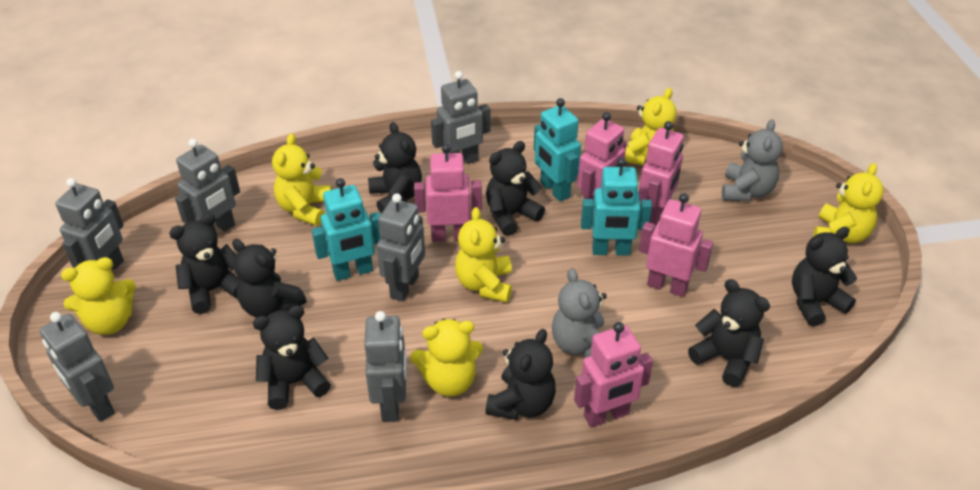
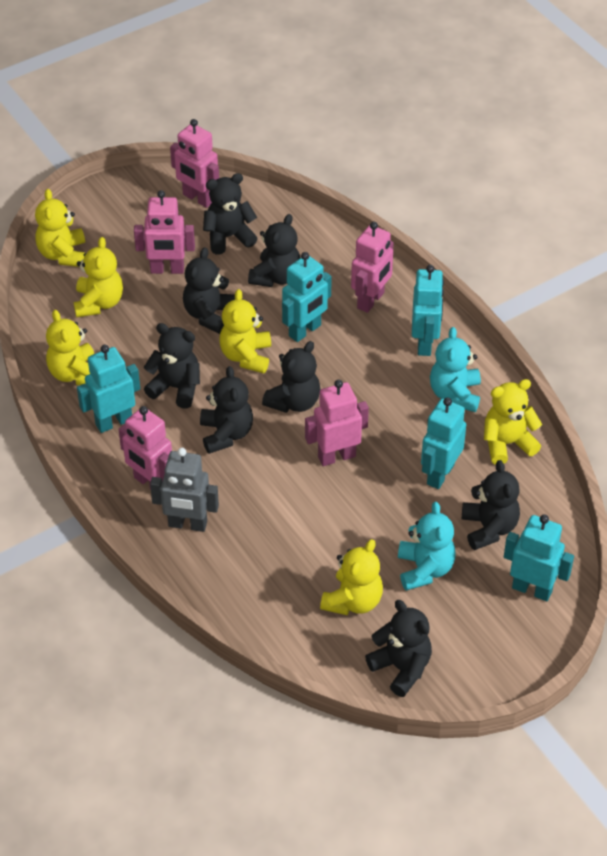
grey robot: 6 -> 1
grey teddy bear: 2 -> 0
turquoise robot: 3 -> 5
turquoise teddy bear: 0 -> 2

